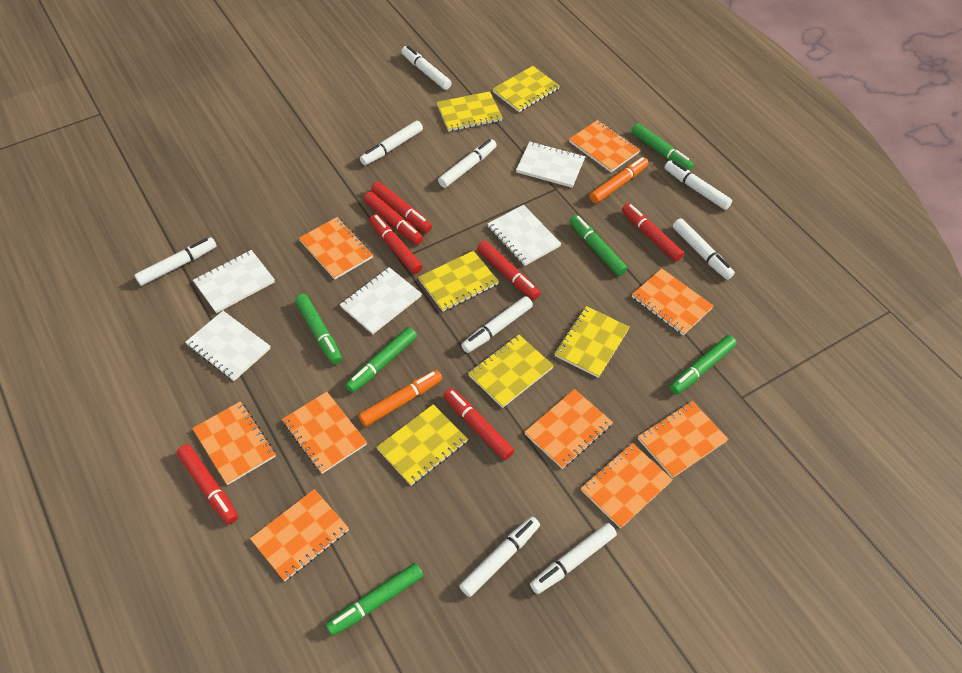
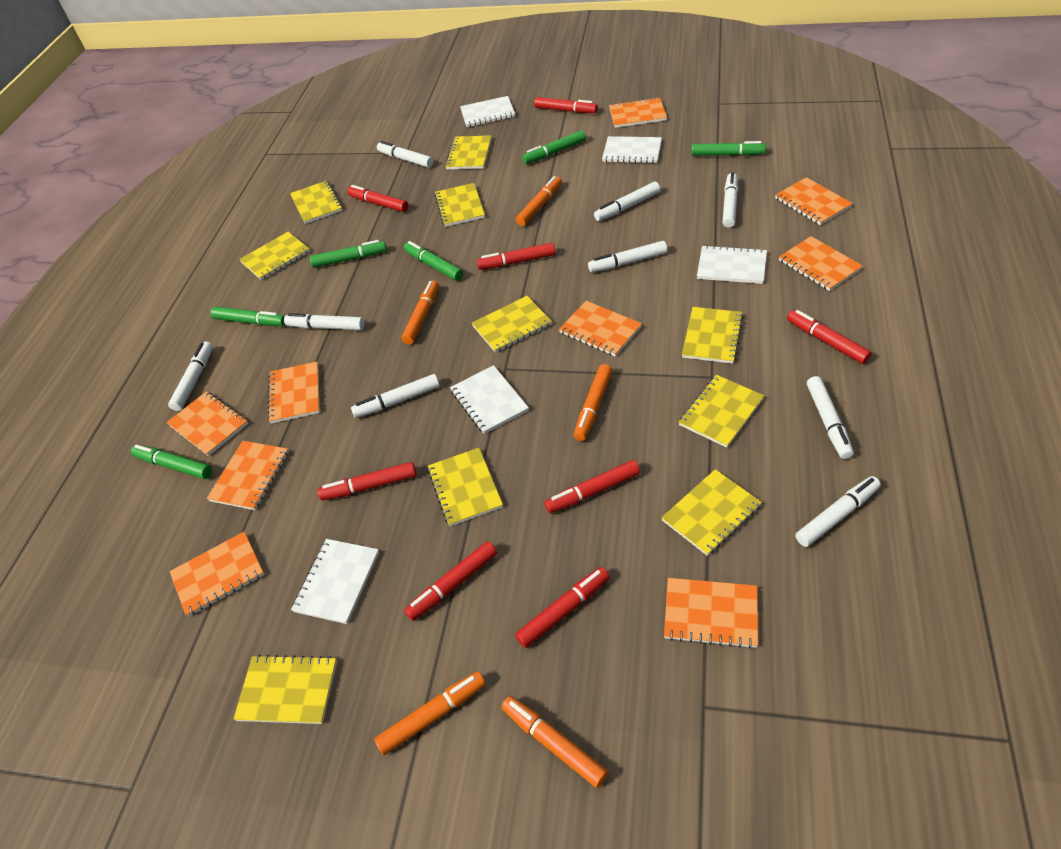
orange marker: 2 -> 5
red marker: 7 -> 8
yellow notebook: 6 -> 10

